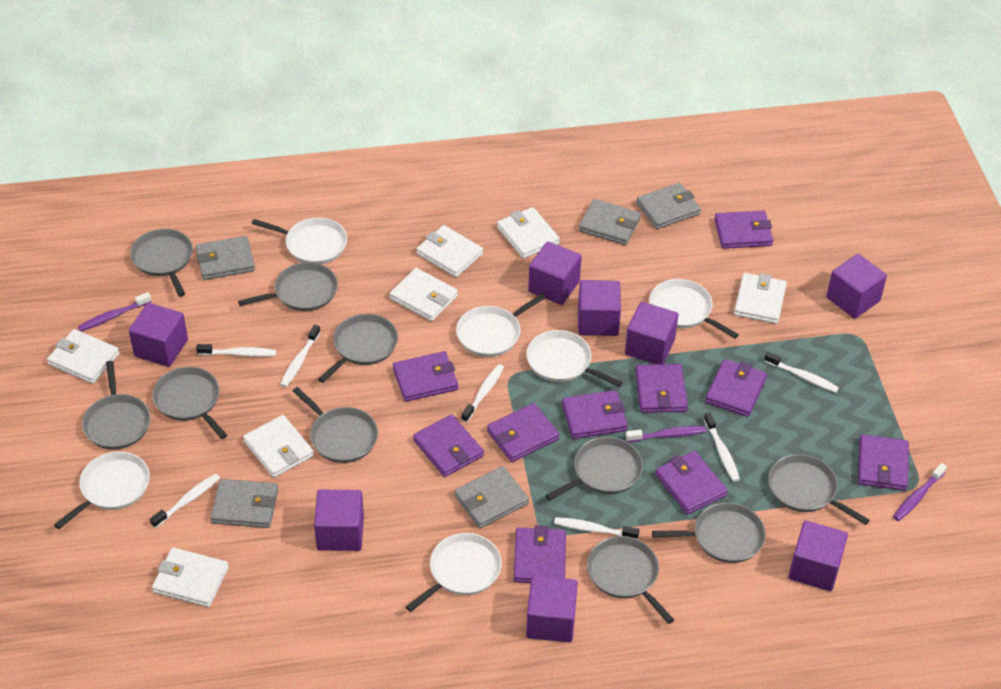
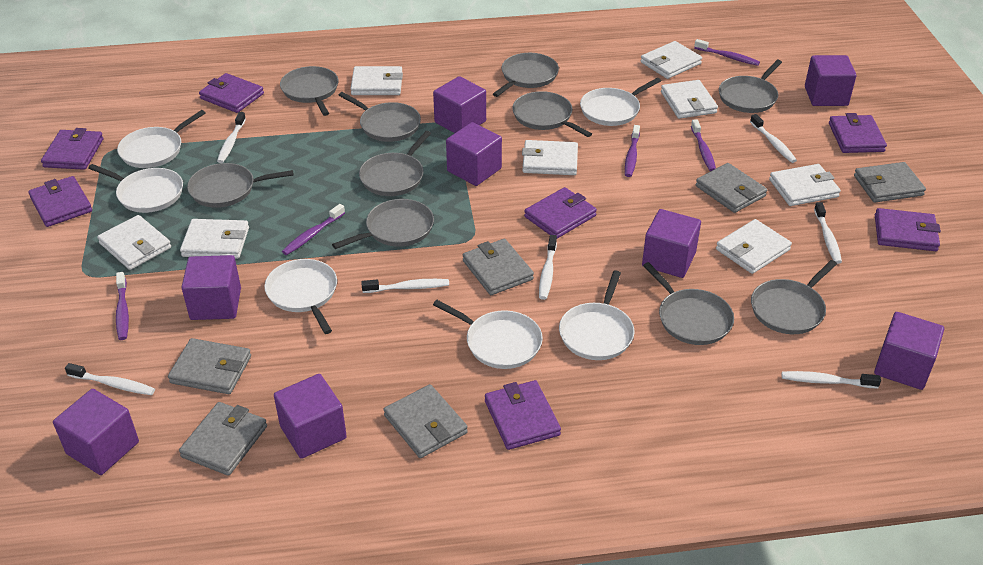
grey wallet: 5 -> 6
purple toothbrush: 3 -> 5
purple wallet: 10 -> 7
white wallet: 7 -> 8

